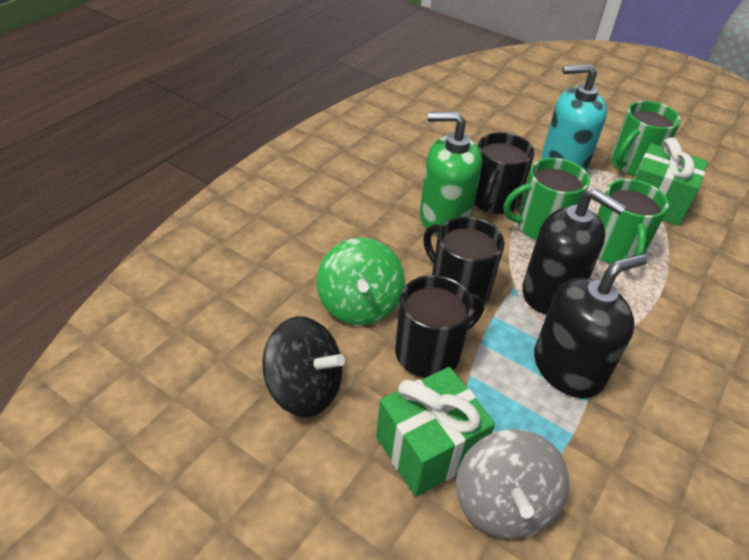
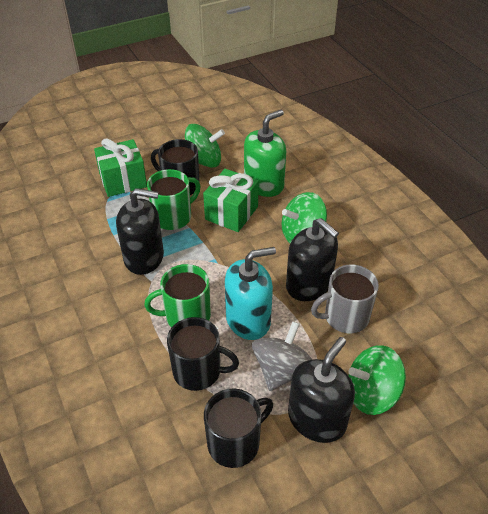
black soap dispenser: 2 -> 3
black spinning top: 1 -> 0
green mug: 3 -> 2
green spinning top: 1 -> 3
grey mug: 0 -> 1

